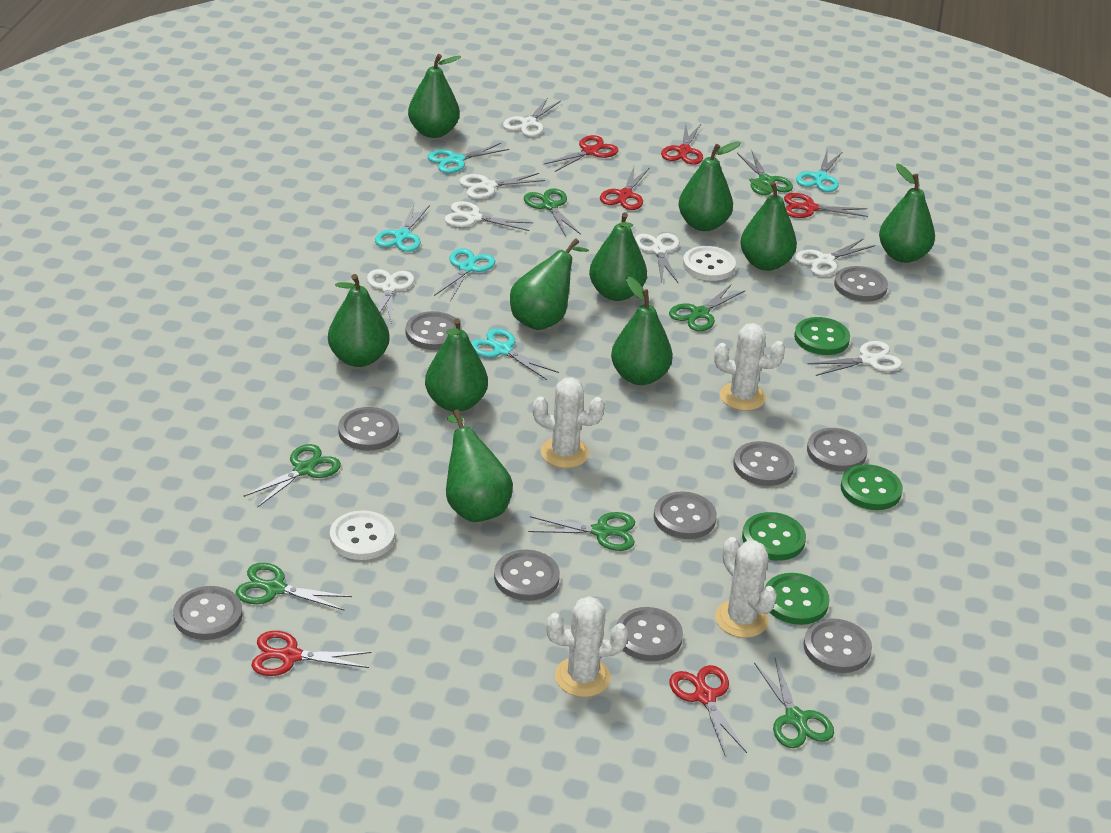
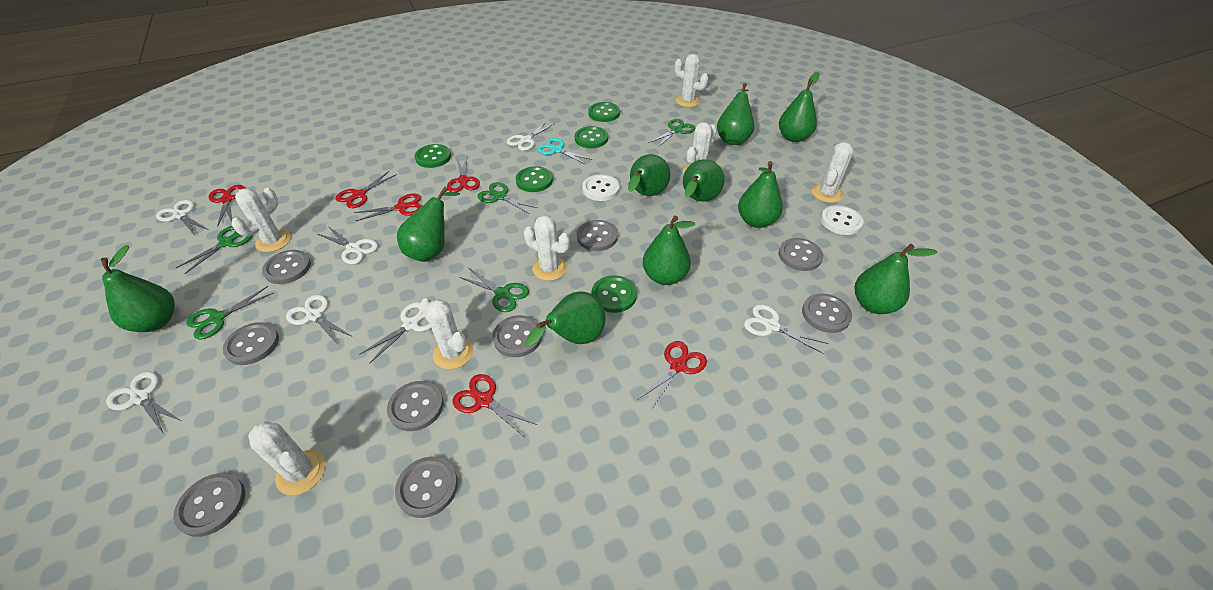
green button: 4 -> 5
green scissors: 7 -> 5
grey button: 10 -> 9
turquoise scissors: 5 -> 1
white cactus: 4 -> 7

